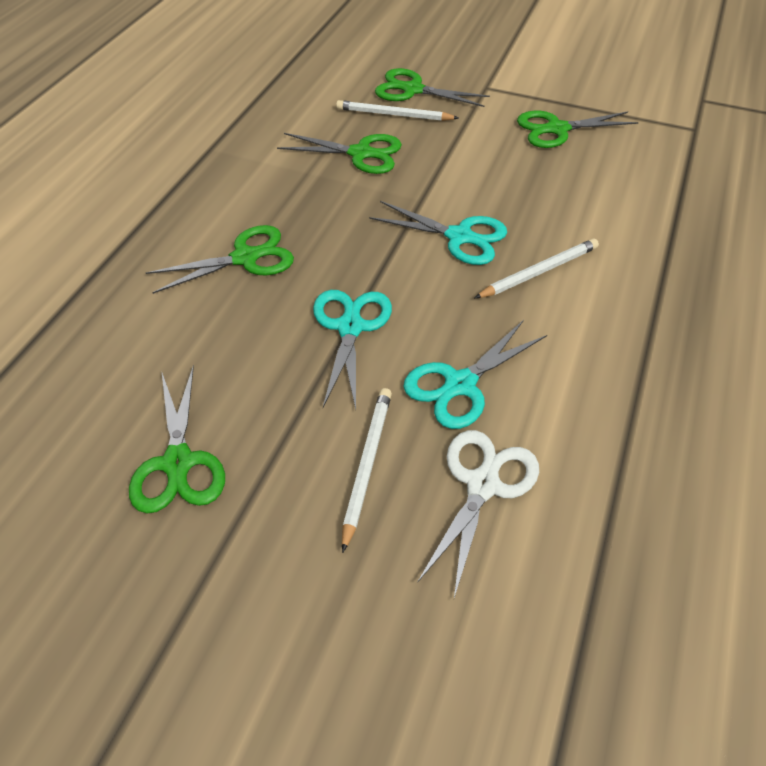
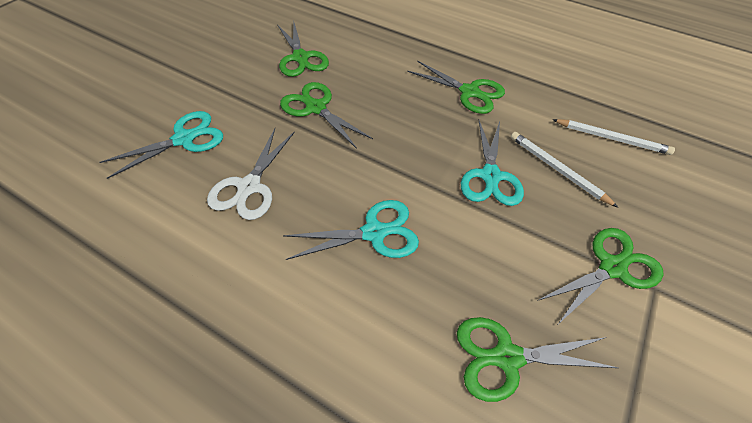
white pencil: 3 -> 2

